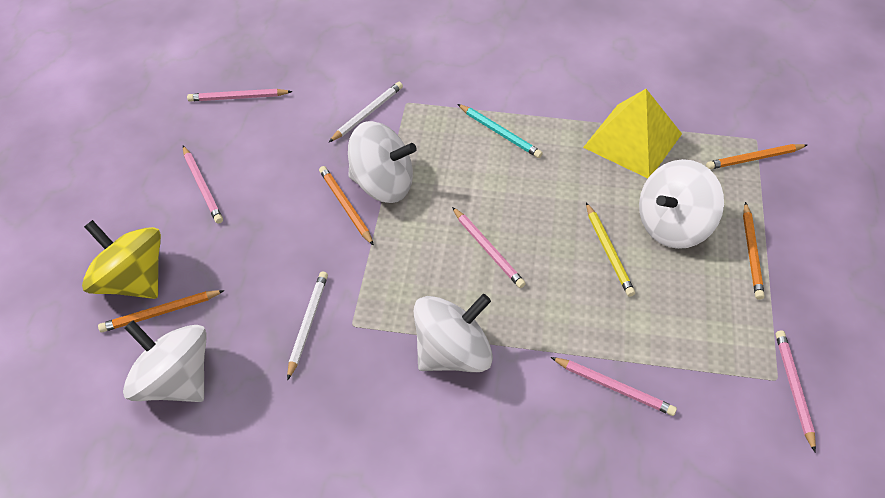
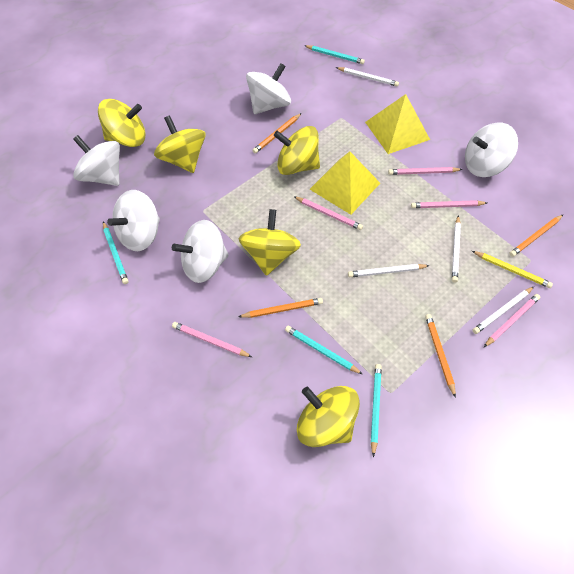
turquoise pencil: 1 -> 4
white pencil: 2 -> 4
white spinning top: 4 -> 5
yellow pyramid: 1 -> 2
yellow spinning top: 1 -> 5

